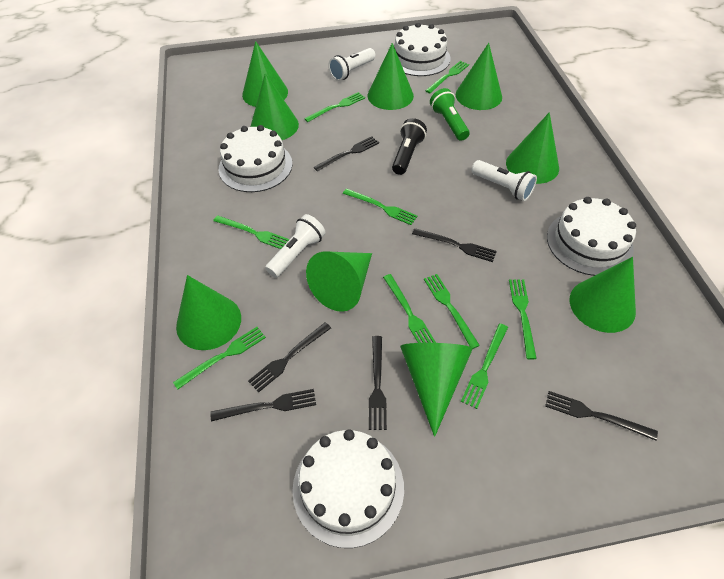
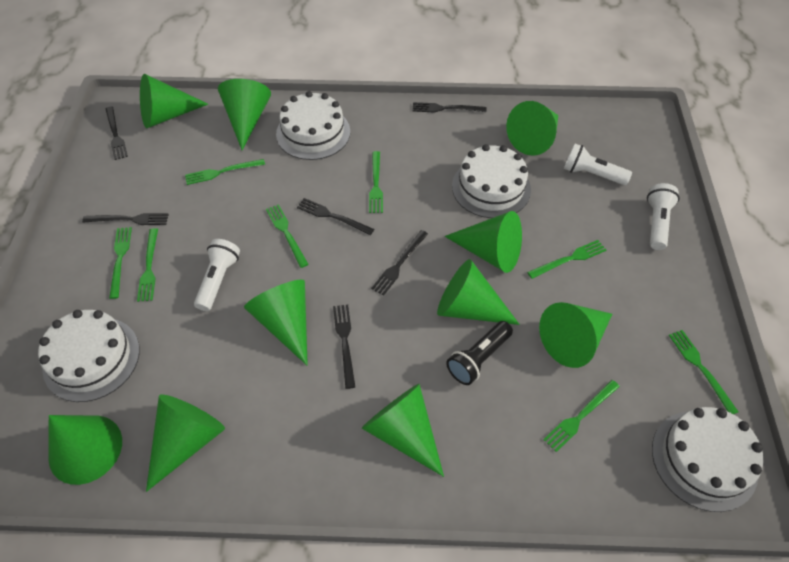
green cone: 9 -> 10
green flashlight: 1 -> 0
green fork: 9 -> 8

